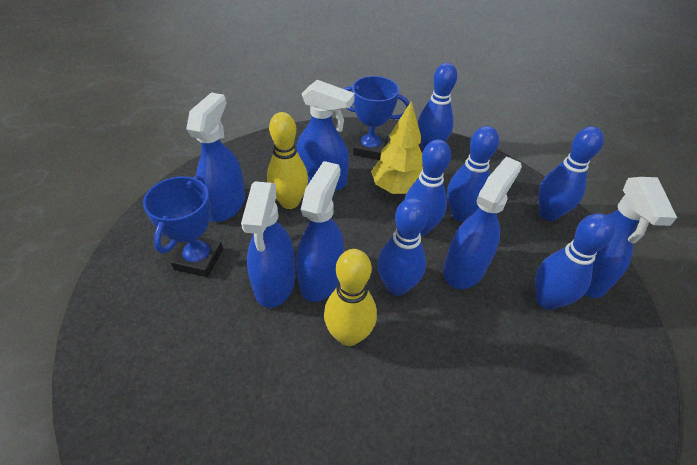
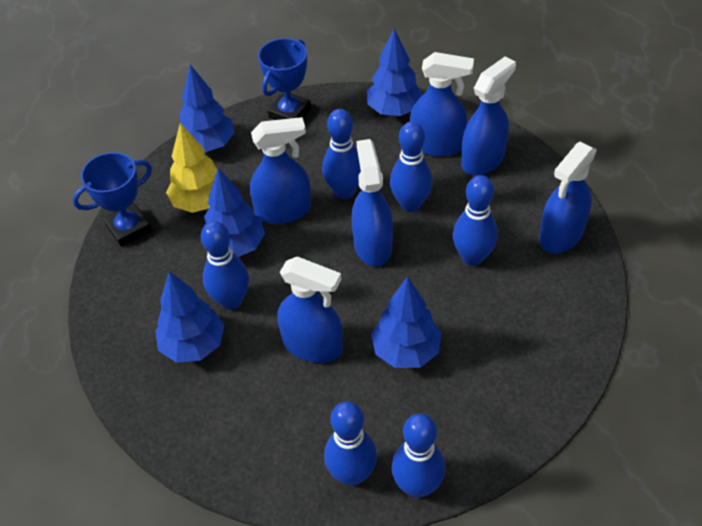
blue tree: 0 -> 5
yellow bowling pin: 2 -> 0

